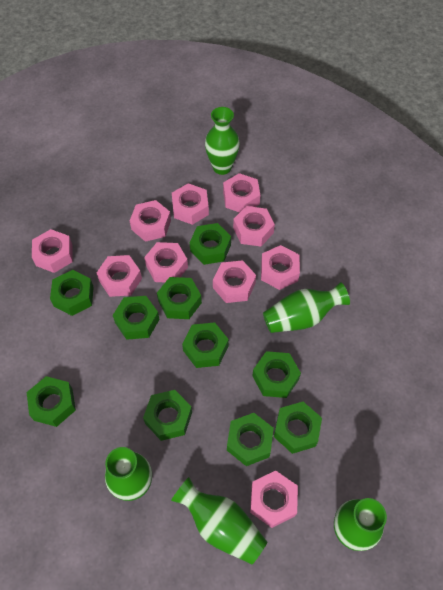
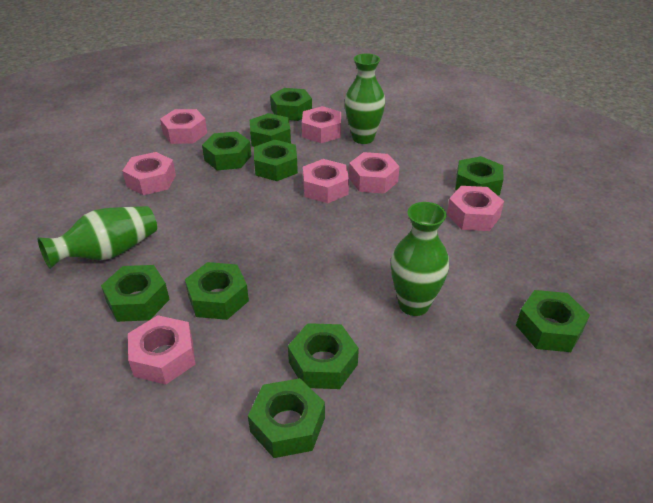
green vase: 5 -> 3
pink nut: 10 -> 7

